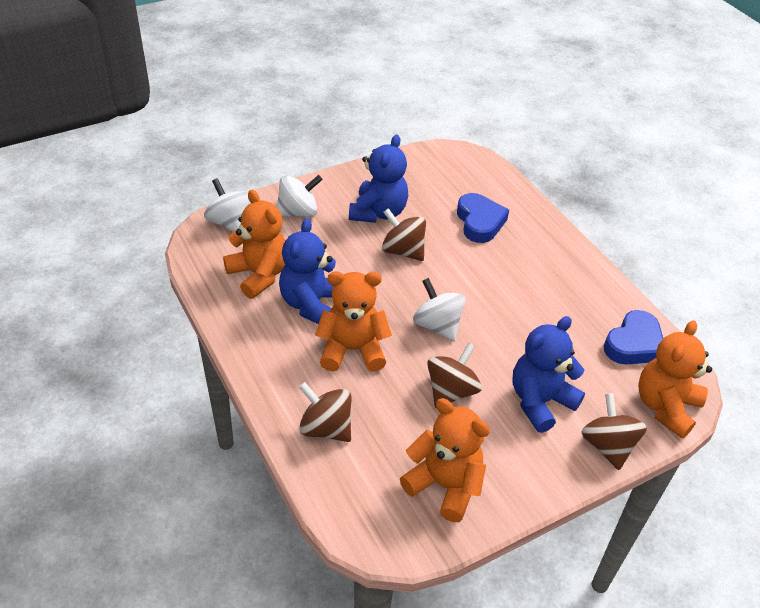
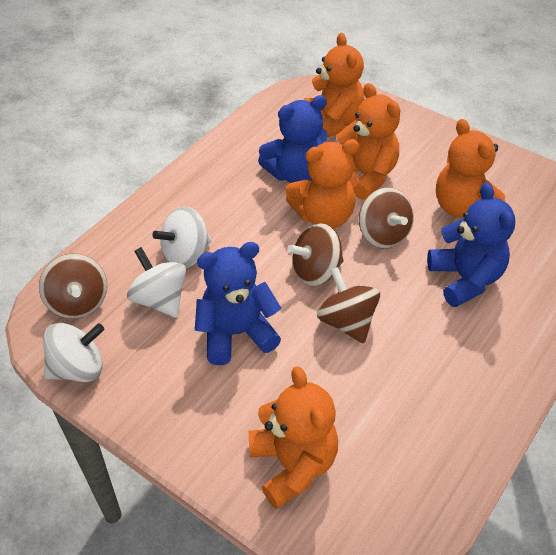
blue heart: 2 -> 0
orange teddy bear: 4 -> 5

